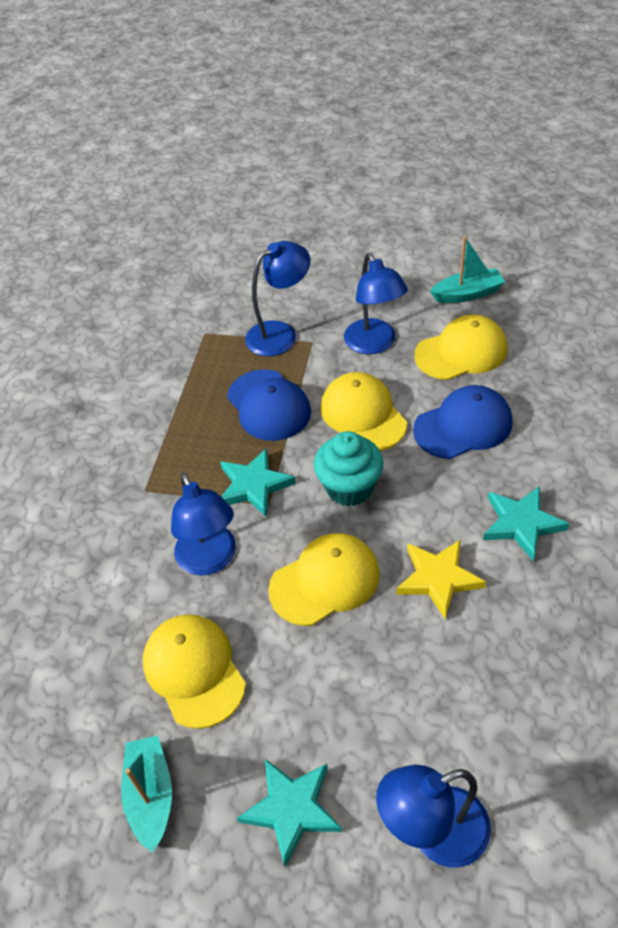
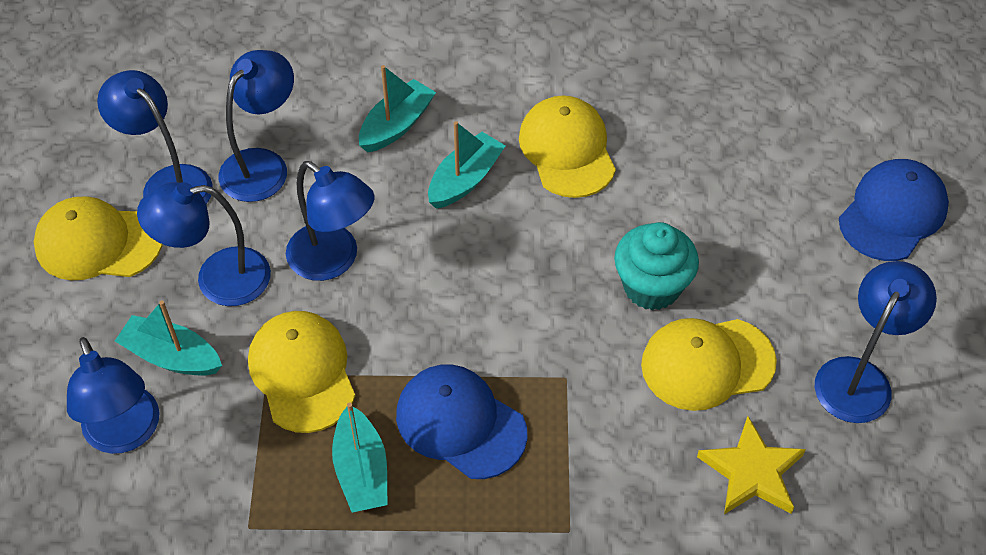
blue lamp: 4 -> 6
turquoise boat: 2 -> 4
turquoise star: 3 -> 0

